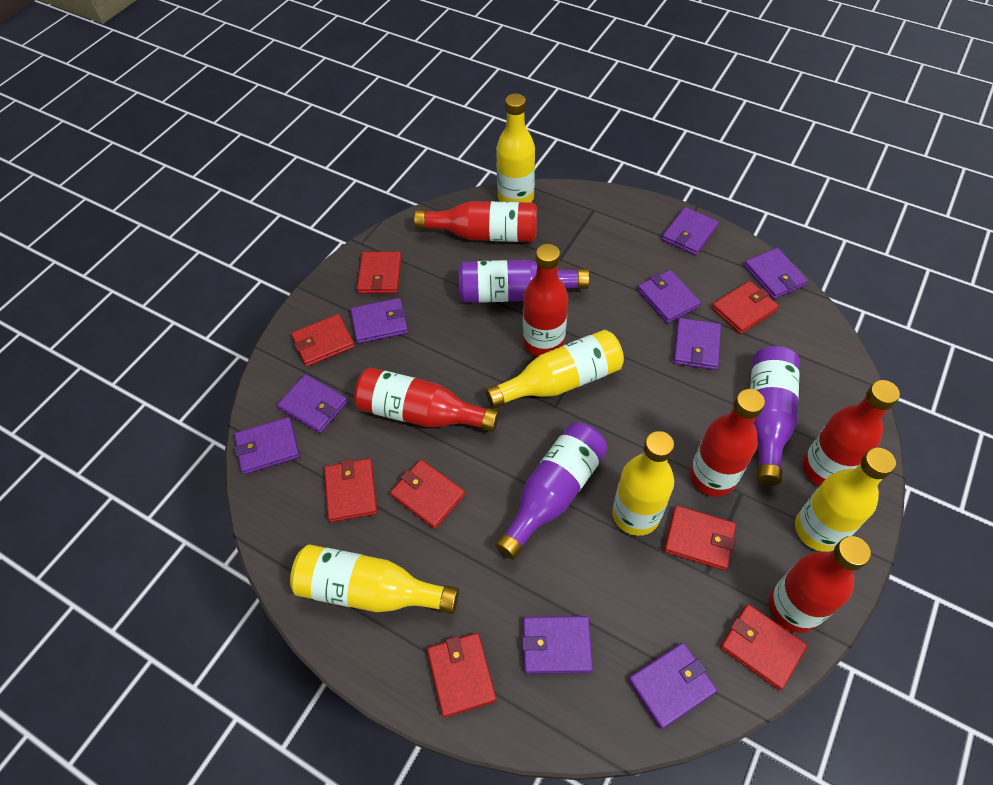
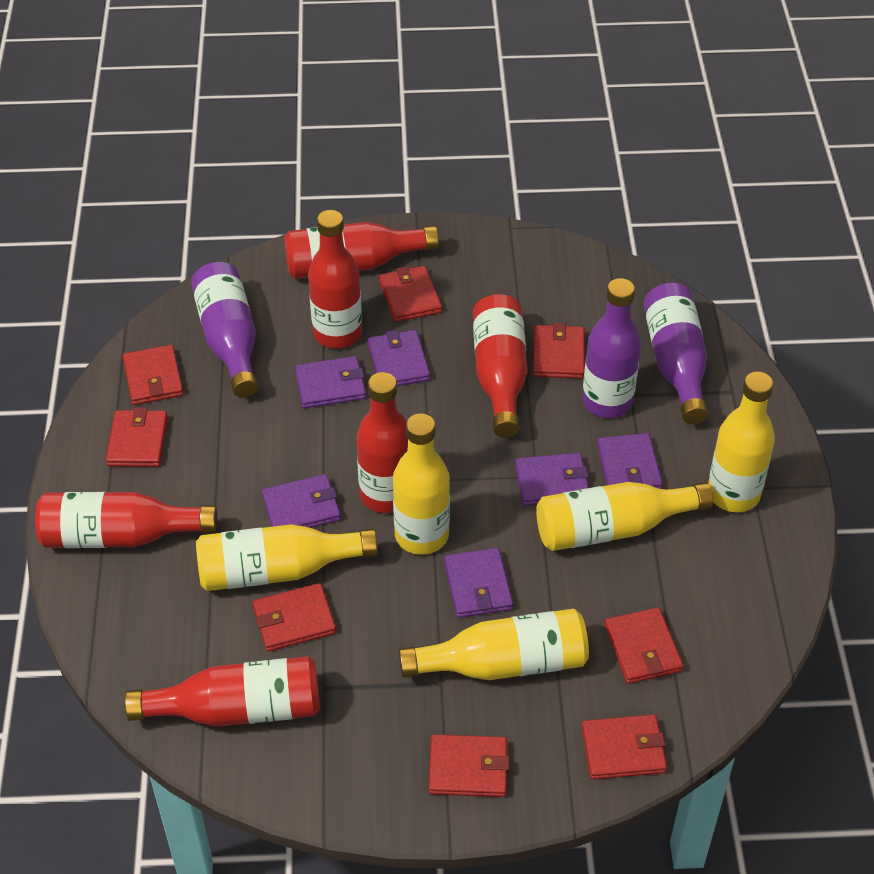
purple wallet: 9 -> 6

